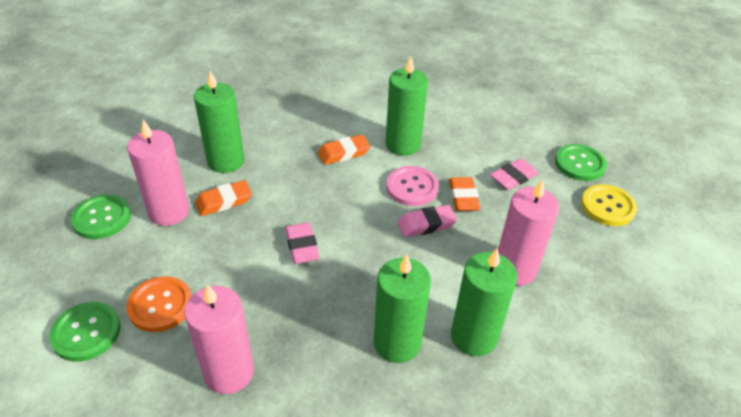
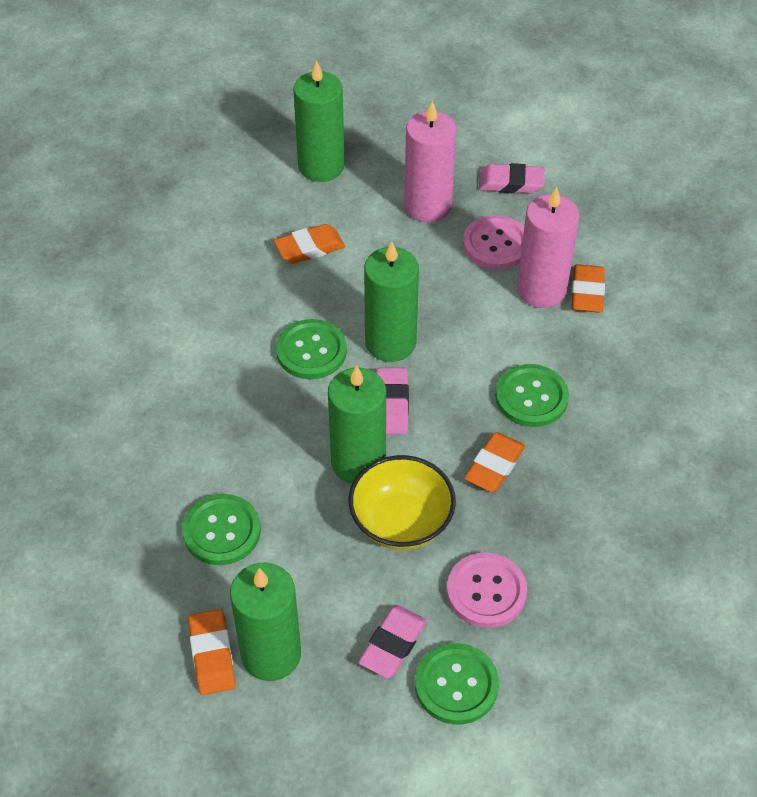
green button: 3 -> 4
orange button: 1 -> 0
orange eraser: 3 -> 4
pink button: 1 -> 2
pink candle: 3 -> 2
yellow bowl: 0 -> 1
yellow button: 1 -> 0

